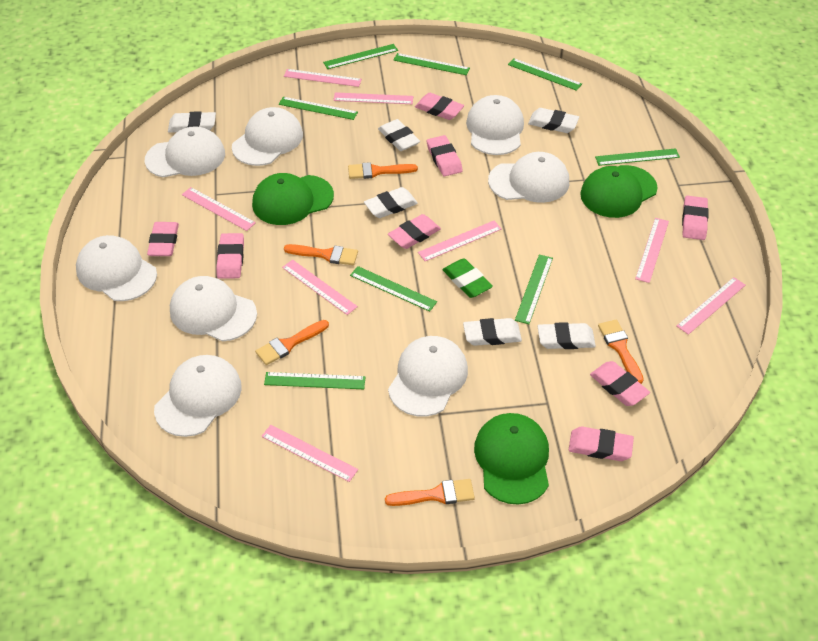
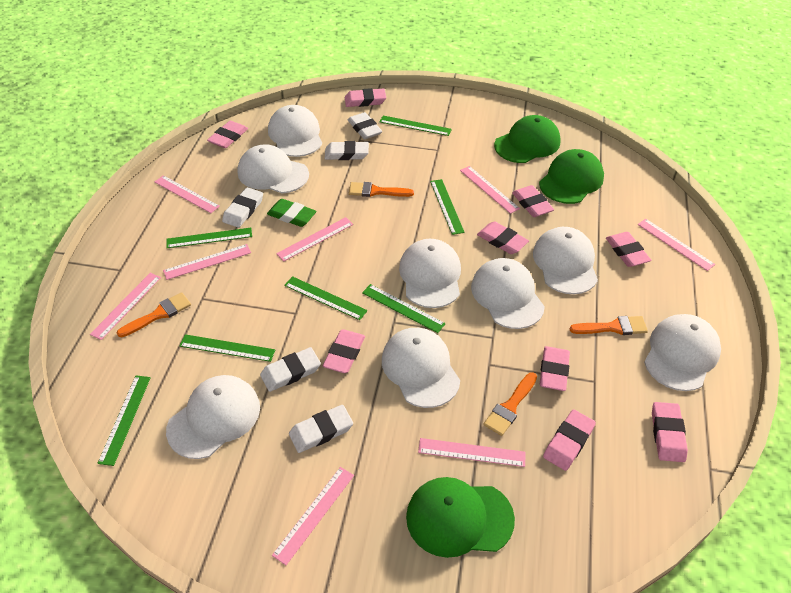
green ruler: 8 -> 7
orange brush: 5 -> 4
pink eraser: 8 -> 9
white eraser: 6 -> 5

